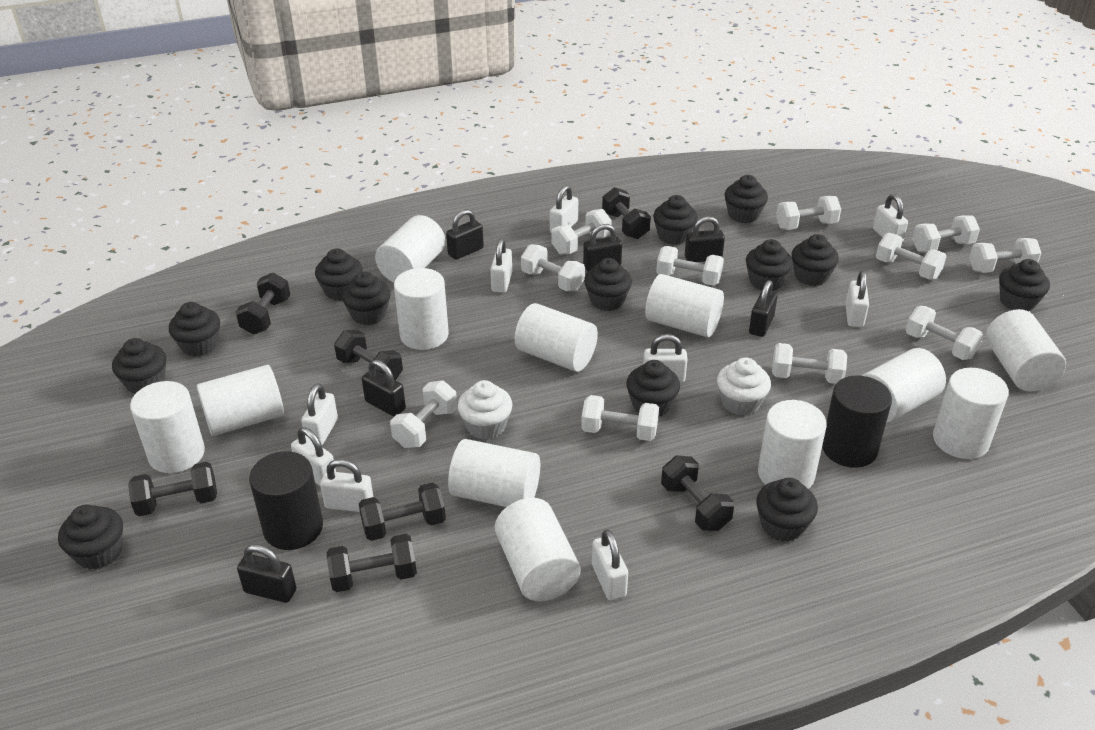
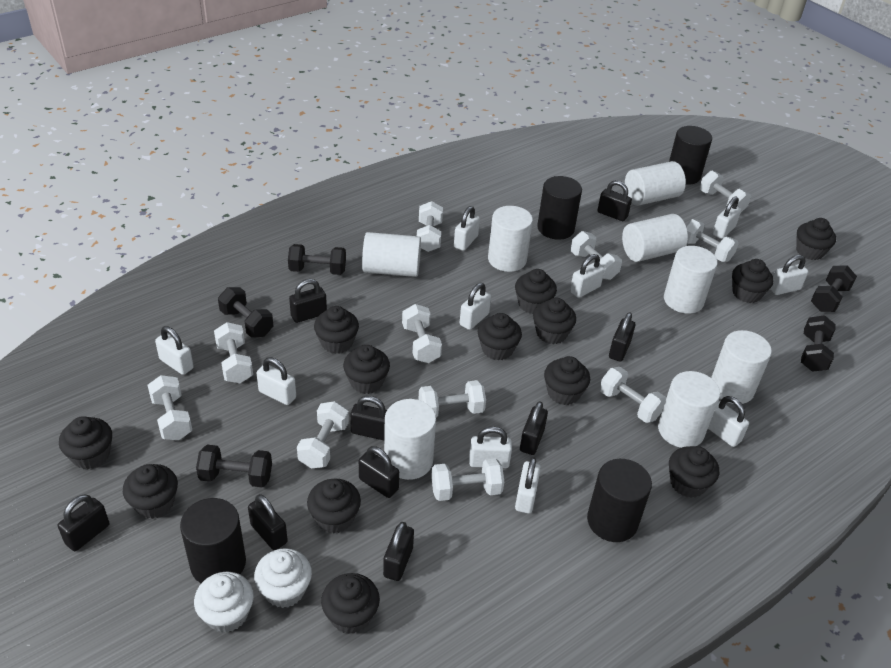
black cylinder: 2 -> 4
black dumbbell: 7 -> 5
black padlock: 6 -> 9
white cylinder: 12 -> 8
white padlock: 9 -> 10

